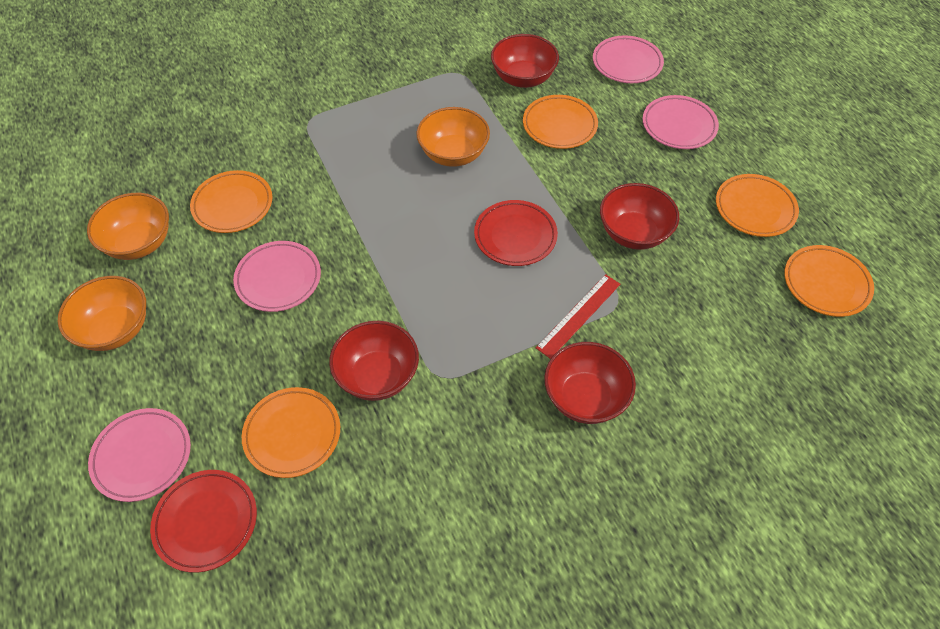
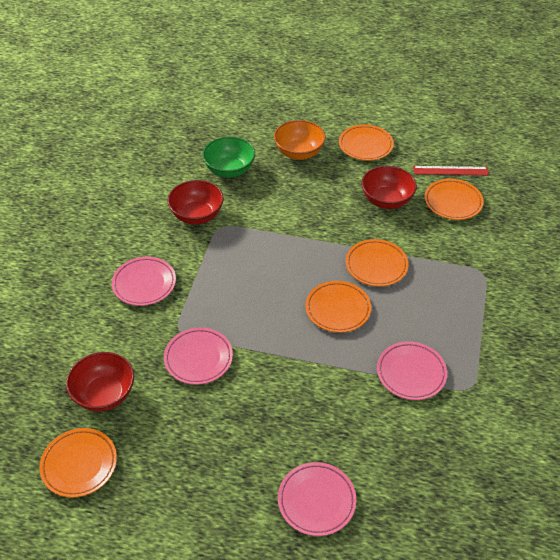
green bowl: 0 -> 1
orange bowl: 3 -> 1
red bowl: 4 -> 3
red plate: 2 -> 0

